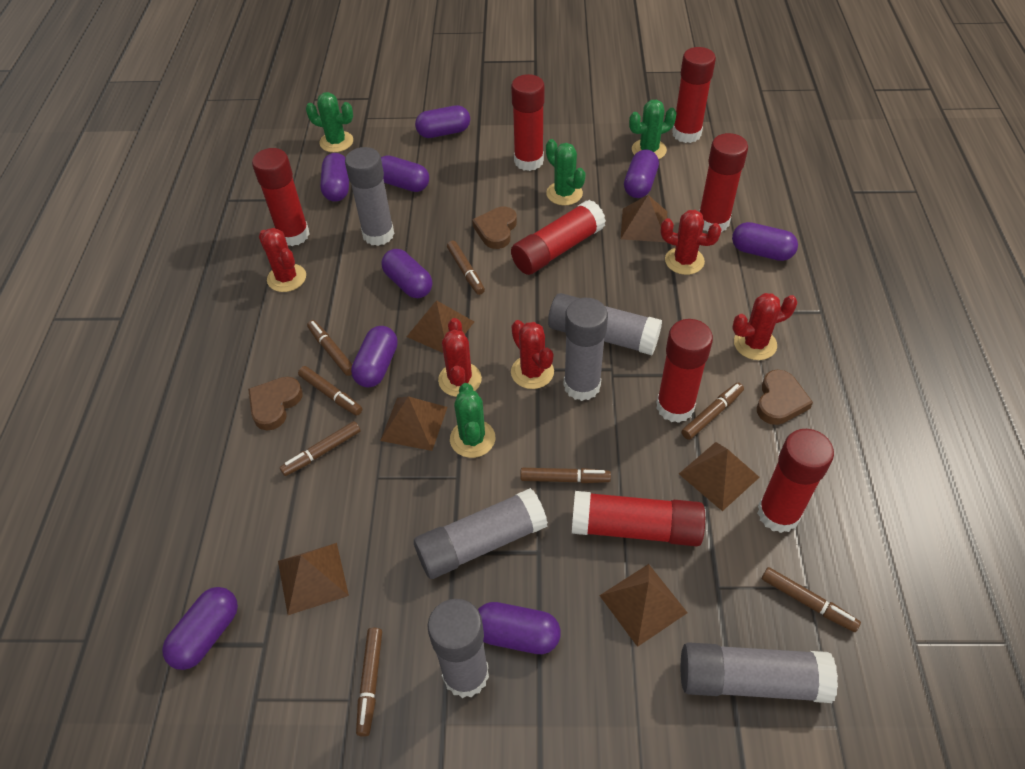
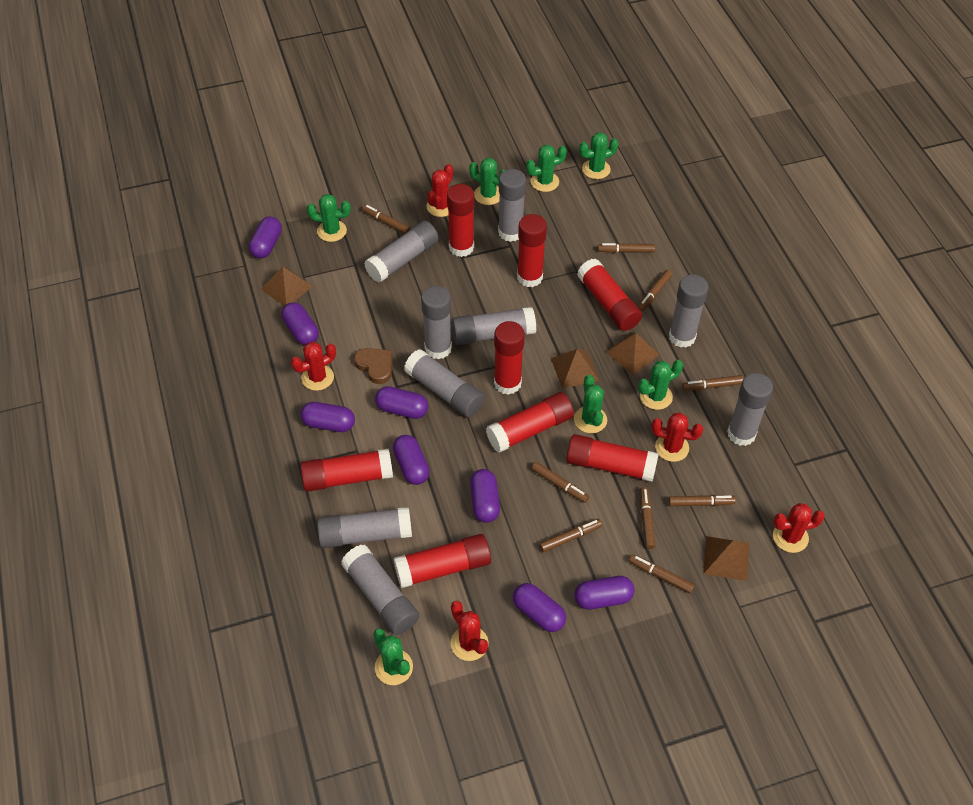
brown heart: 3 -> 1
brown marker: 8 -> 9
brown pyramid: 6 -> 4
green cactus: 4 -> 7
grey glue stick: 6 -> 9
purple capsule: 9 -> 8

